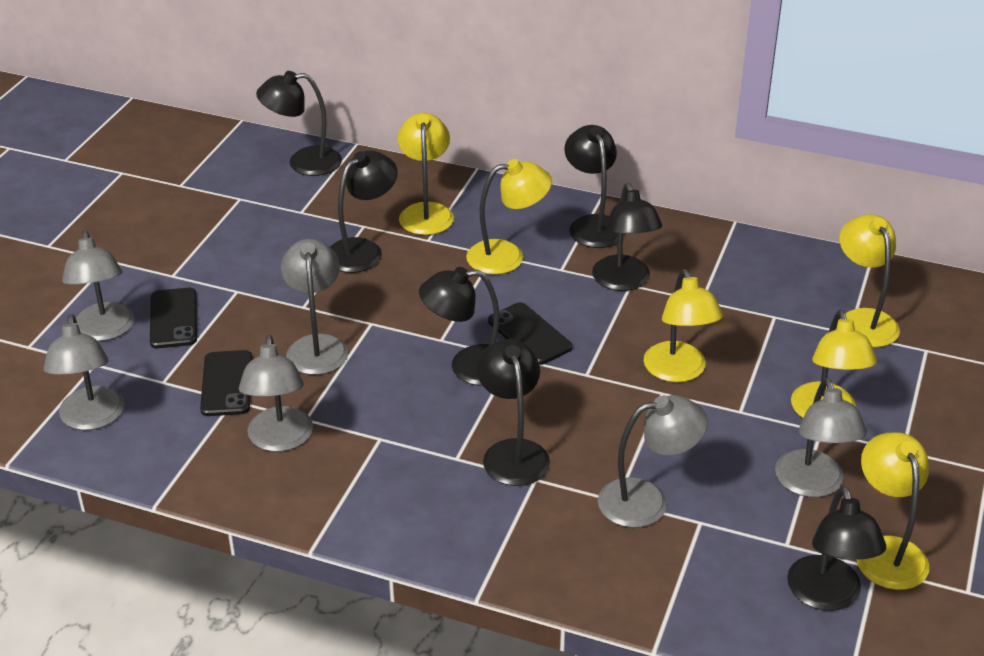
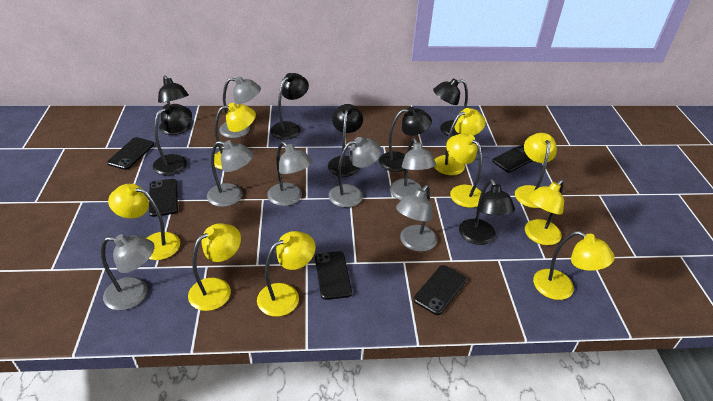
black phone: 3 -> 5
grey lamp: 6 -> 7
yellow lamp: 6 -> 9

